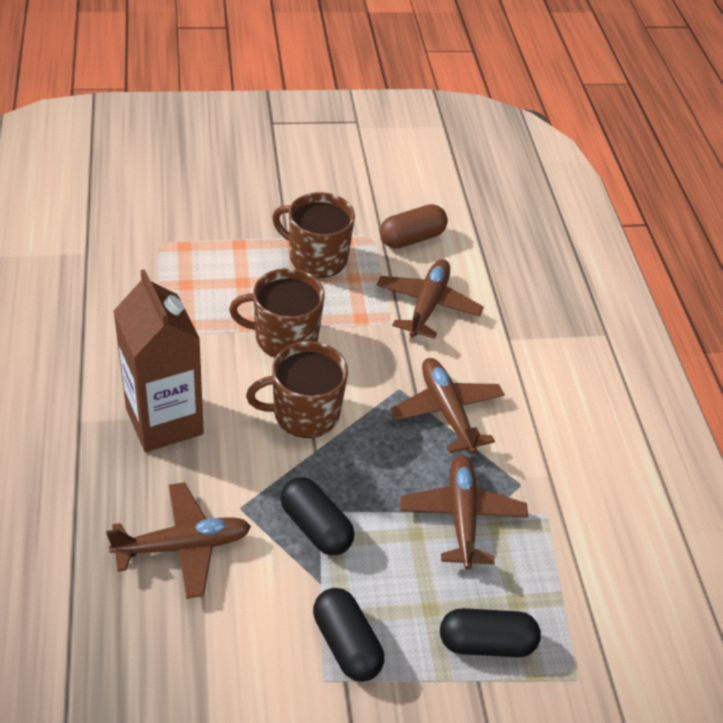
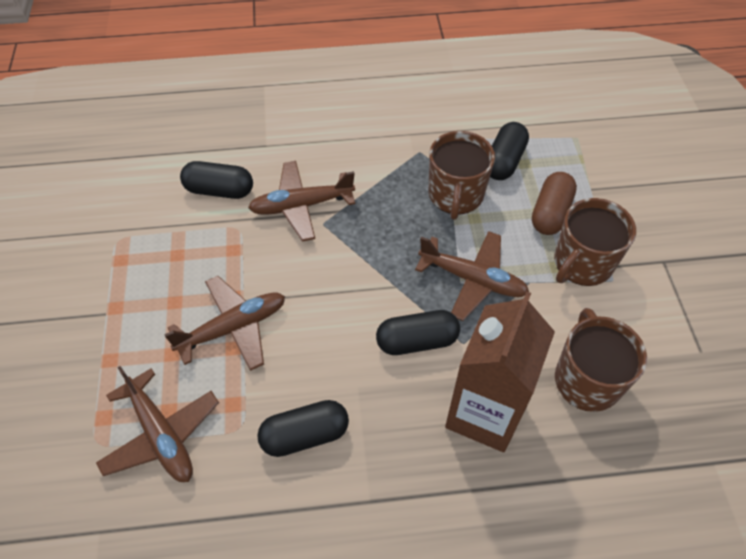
black capsule: 3 -> 4

